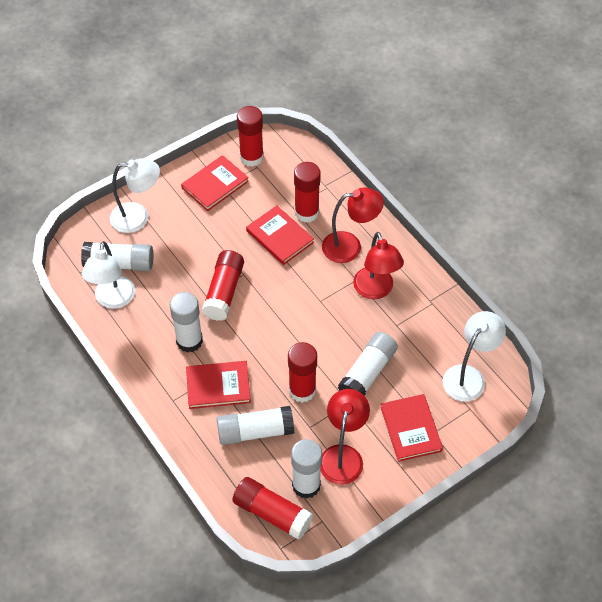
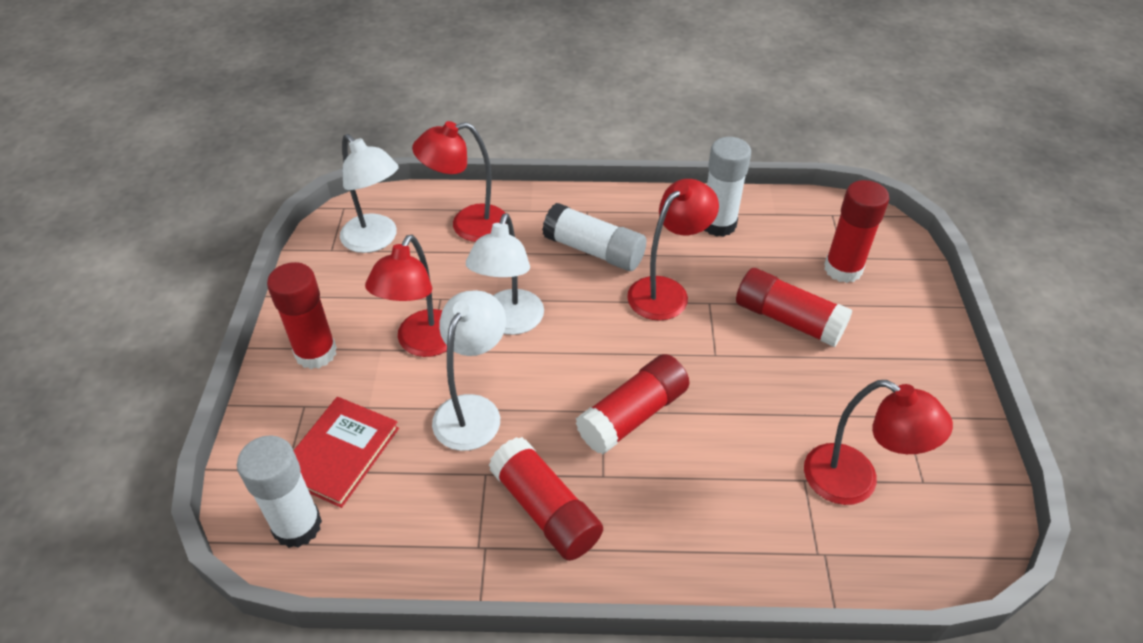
red book: 4 -> 1
red lamp: 3 -> 4
white glue stick: 5 -> 3

